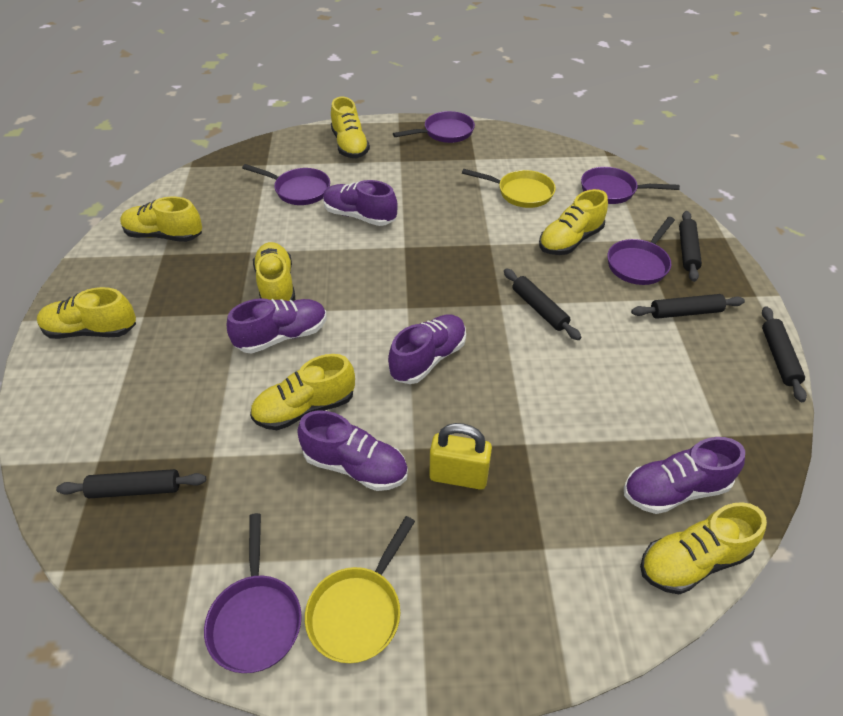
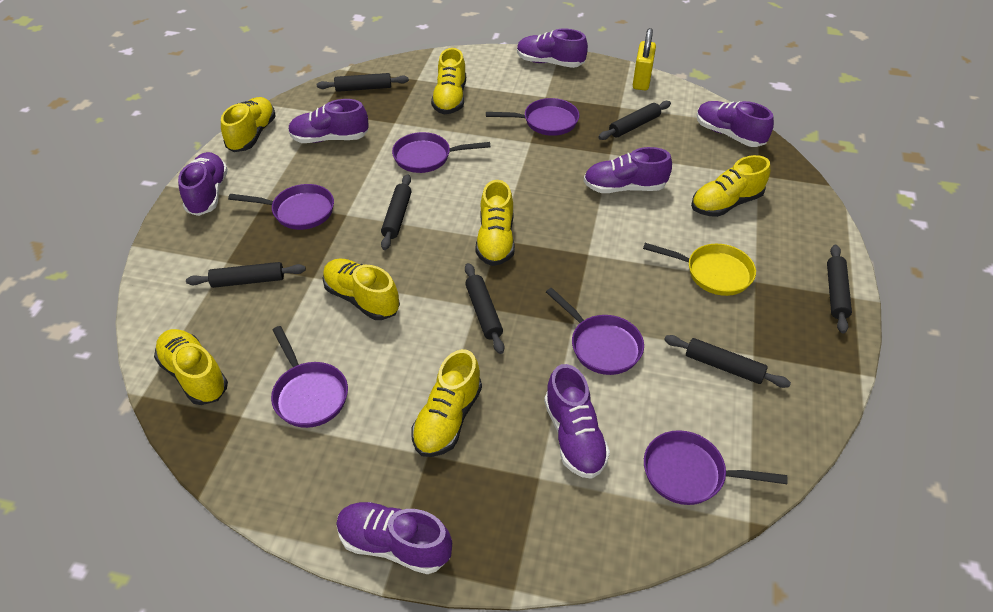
black rolling pin: 5 -> 7
purple pan: 5 -> 6
purple shoe: 5 -> 7
yellow pan: 2 -> 1

